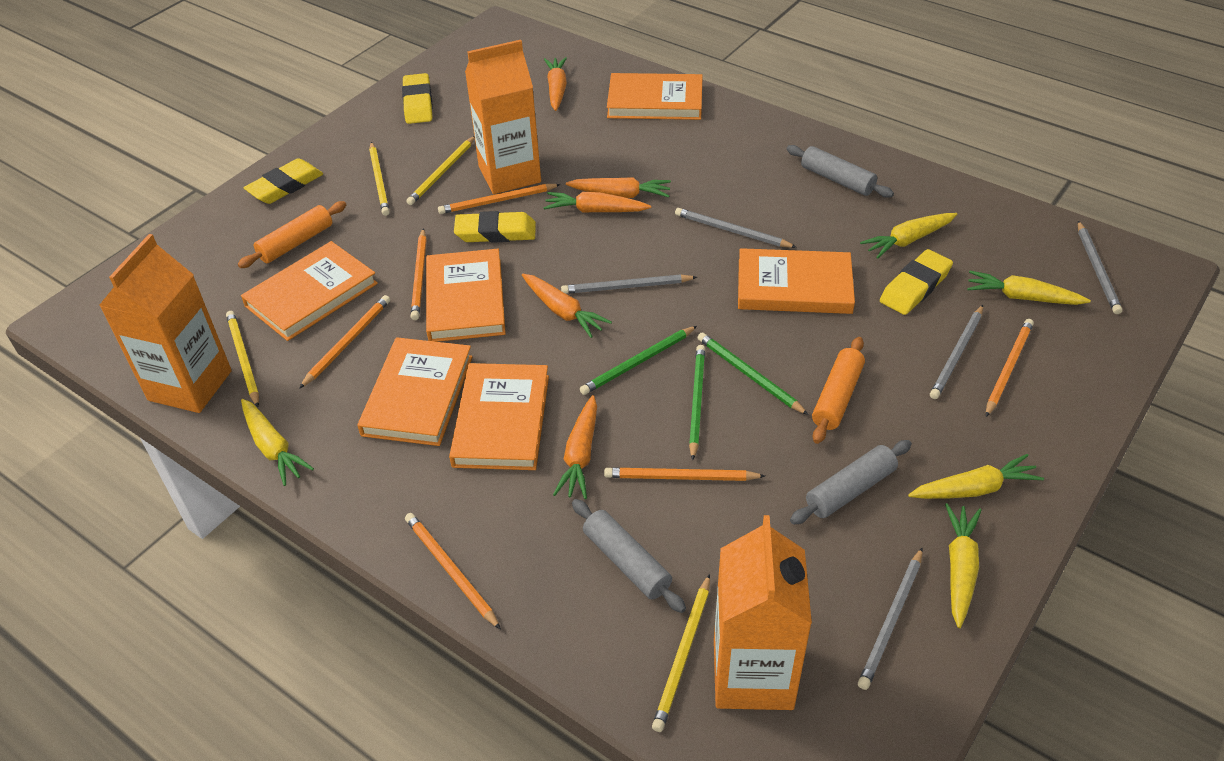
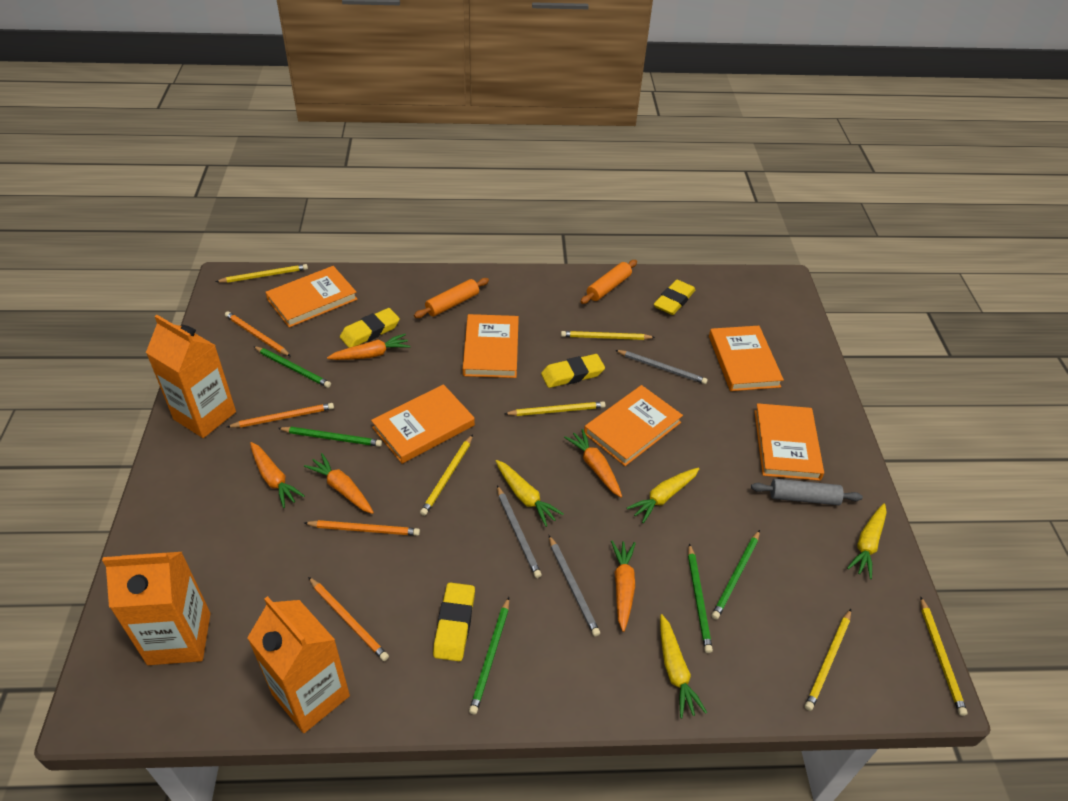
green pencil: 3 -> 5
grey pencil: 5 -> 3
grey rolling pin: 3 -> 1
orange pencil: 6 -> 4
yellow carrot: 5 -> 4
yellow pencil: 4 -> 6

